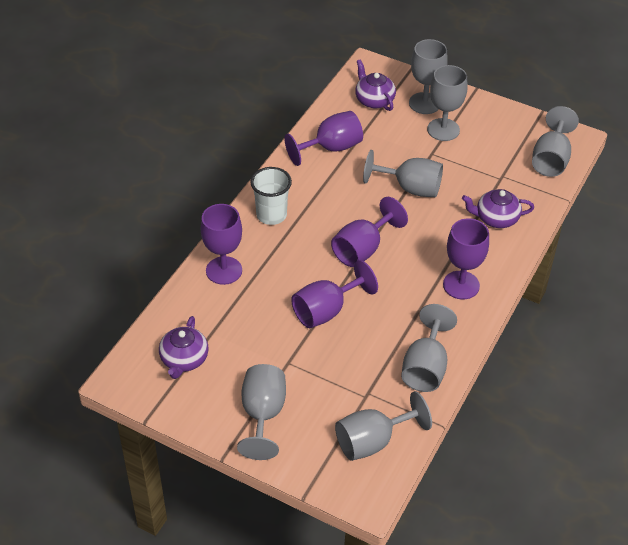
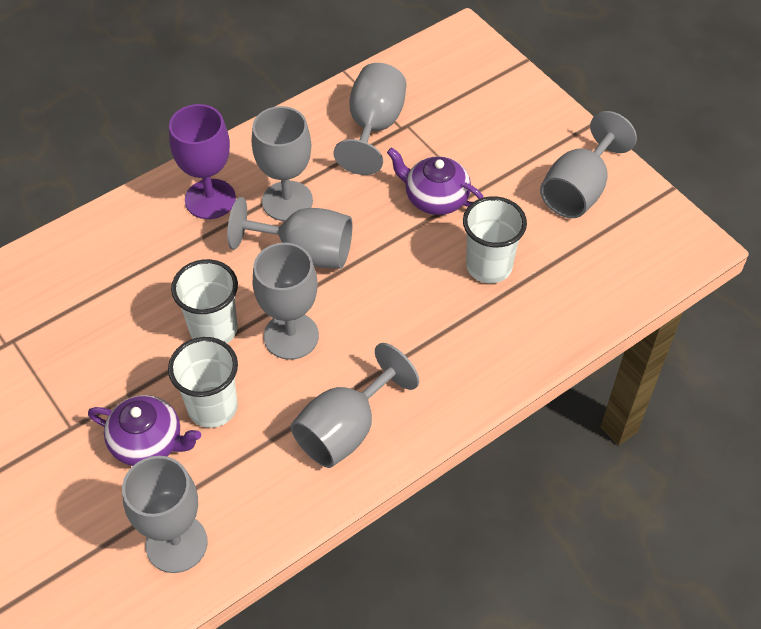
purple goblet: 5 -> 1
purple teapot: 3 -> 2
white cup: 1 -> 3

